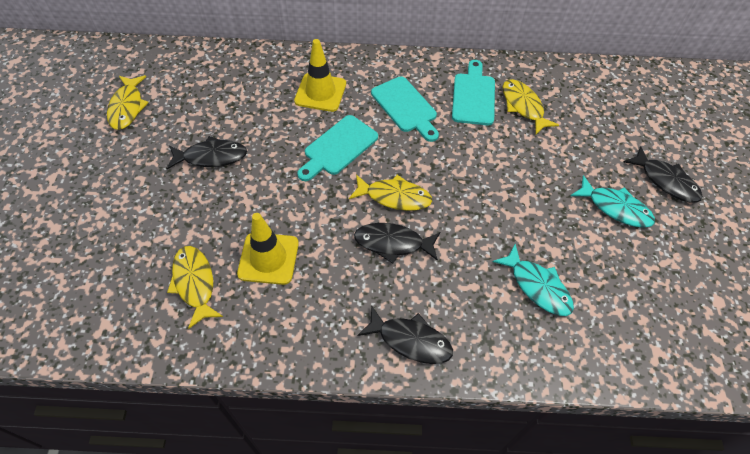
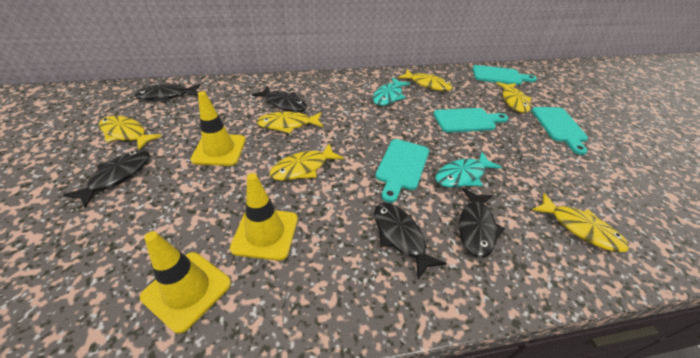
black fish: 4 -> 5
turquoise cutting board: 3 -> 4
yellow fish: 4 -> 6
yellow traffic cone: 2 -> 3

